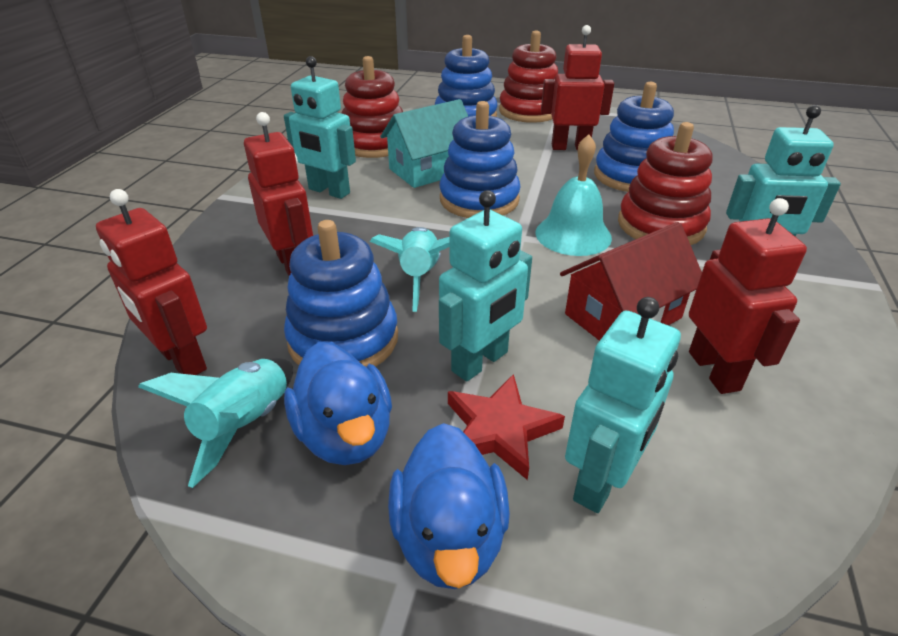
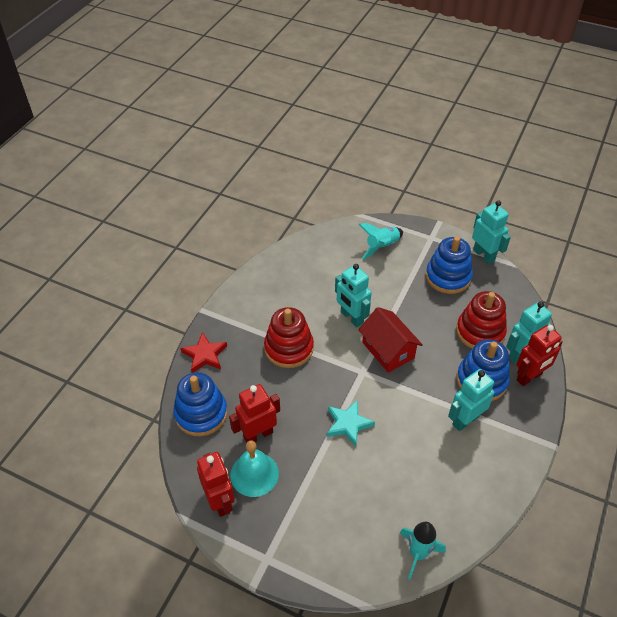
blue duck: 2 -> 0
blue stacking toy: 4 -> 3
red robot: 4 -> 3
red stacking toy: 3 -> 2
turquoise house: 1 -> 0
turquoise star: 0 -> 1

